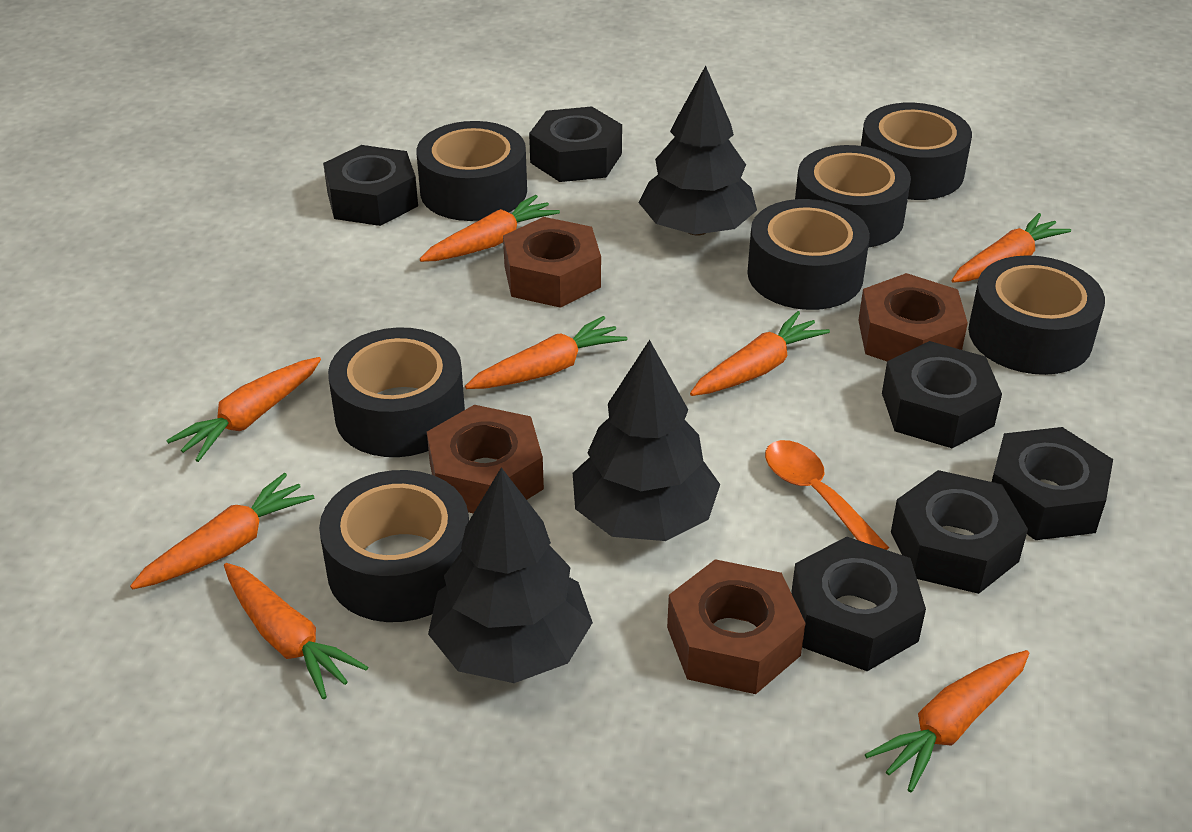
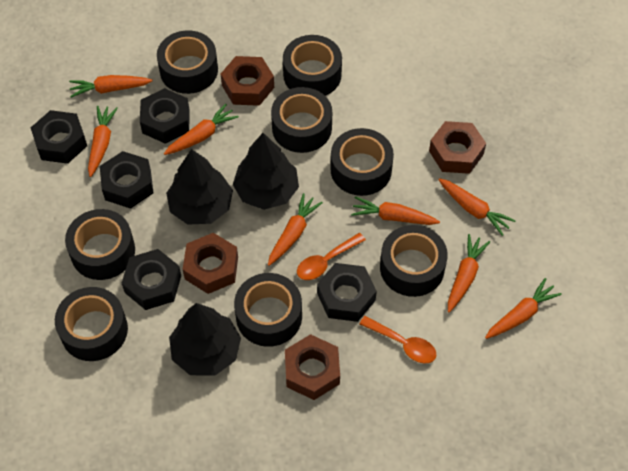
black nut: 6 -> 5
black tape: 7 -> 8
orange spoon: 1 -> 2

